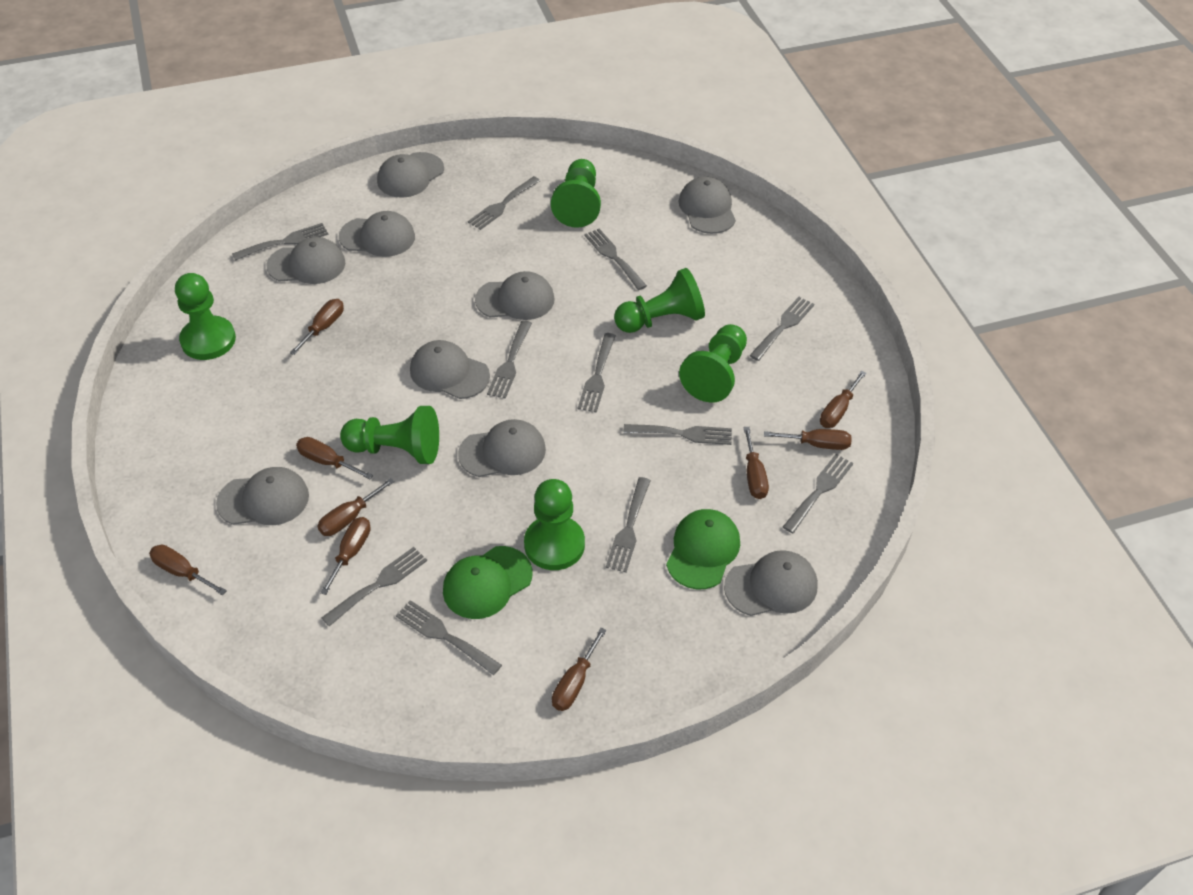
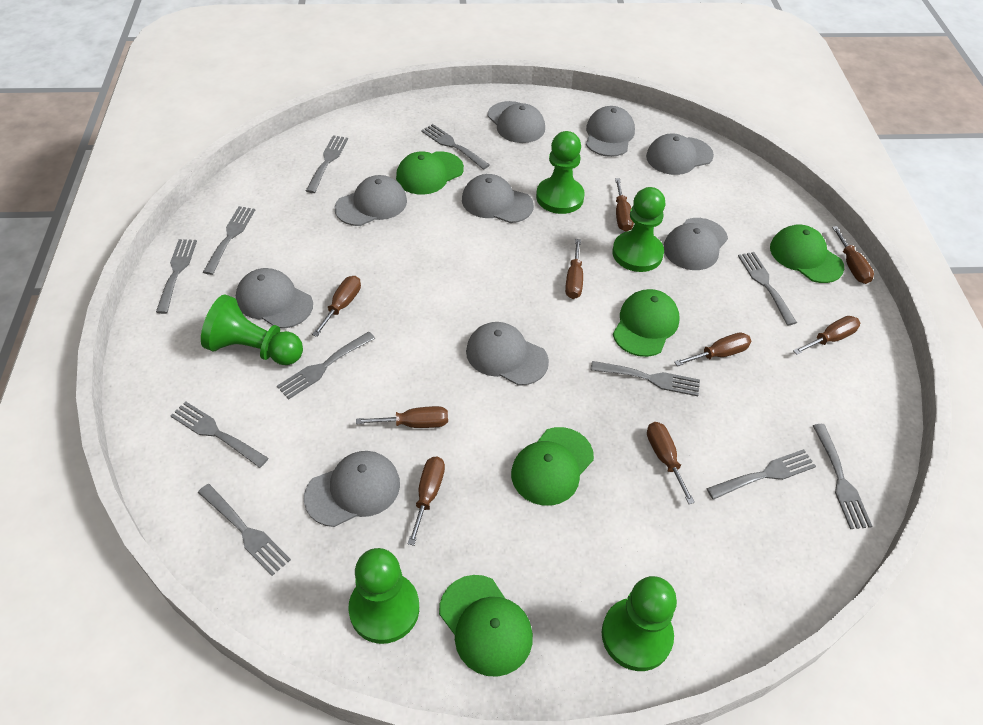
green cap: 2 -> 5
green pawn: 6 -> 5

